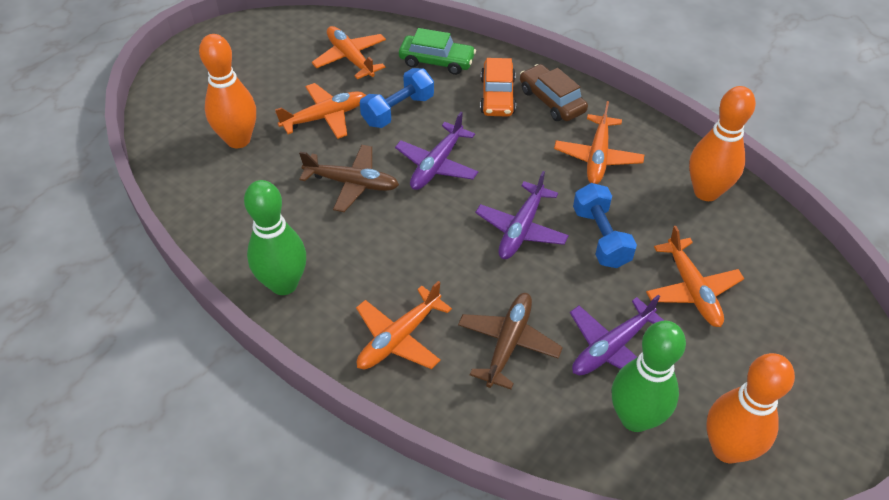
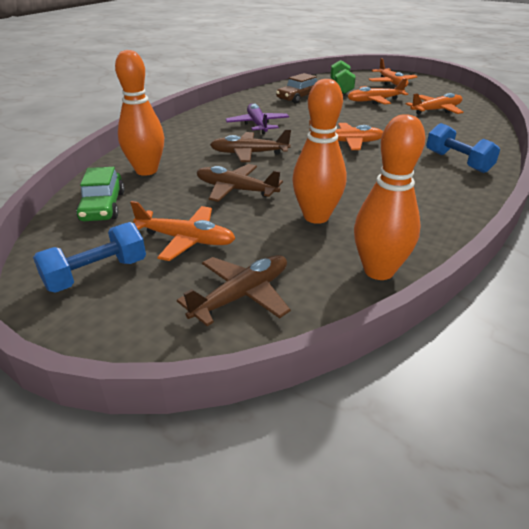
brown plane: 2 -> 3
green bowling pin: 2 -> 0
green dumbbell: 0 -> 1
orange car: 1 -> 0
purple plane: 3 -> 1

